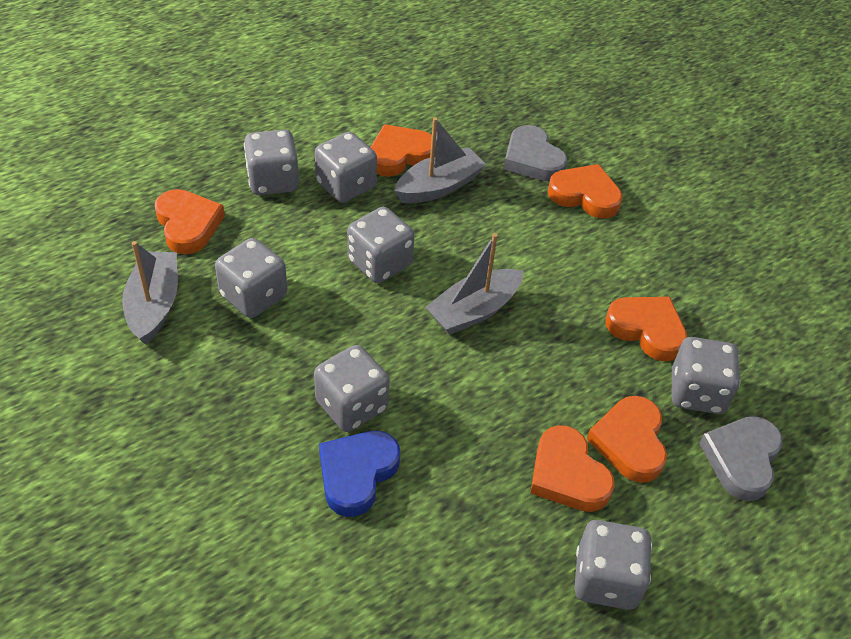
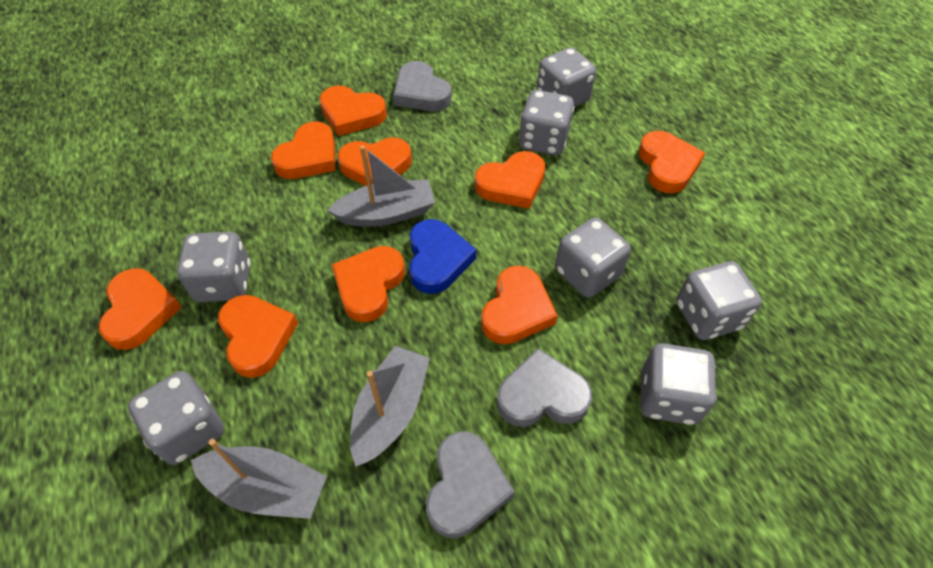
grey heart: 2 -> 3
orange heart: 6 -> 9

